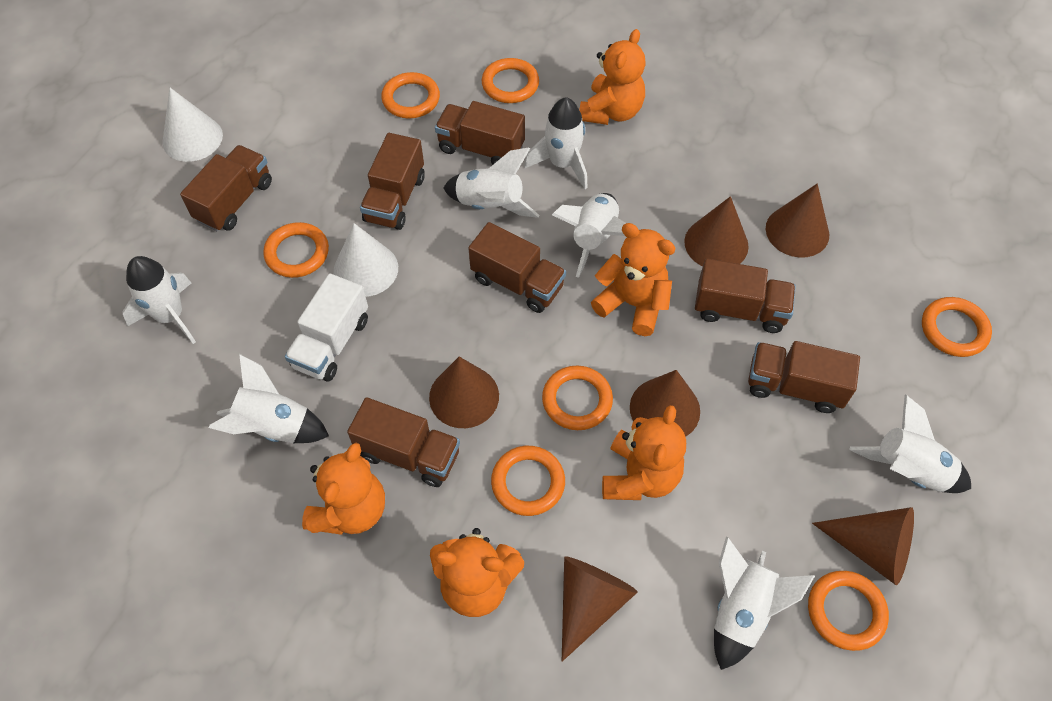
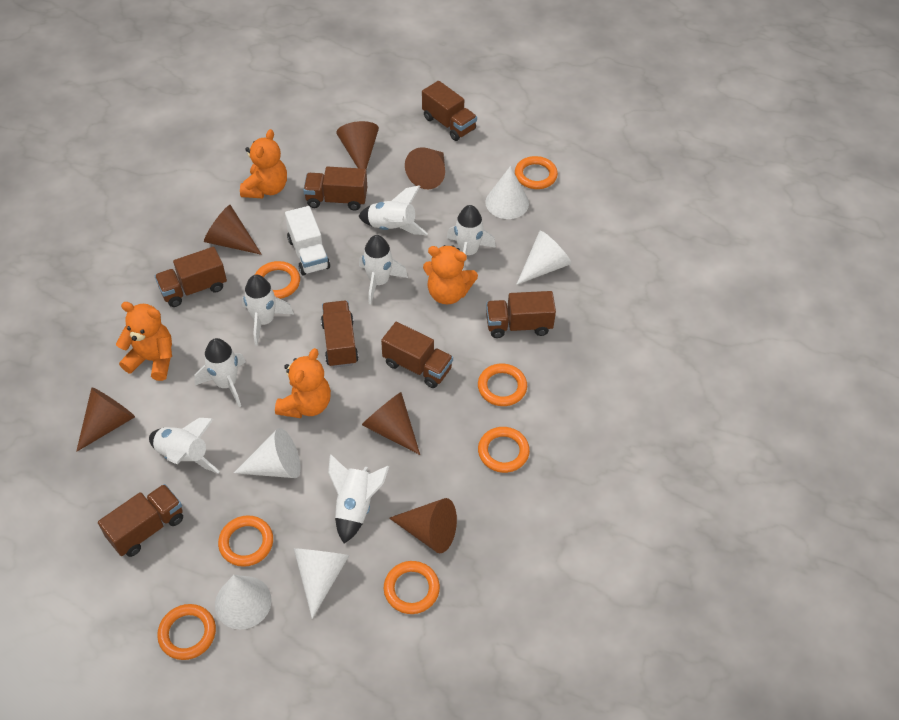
orange teddy bear: 5 -> 4
white cone: 2 -> 5

